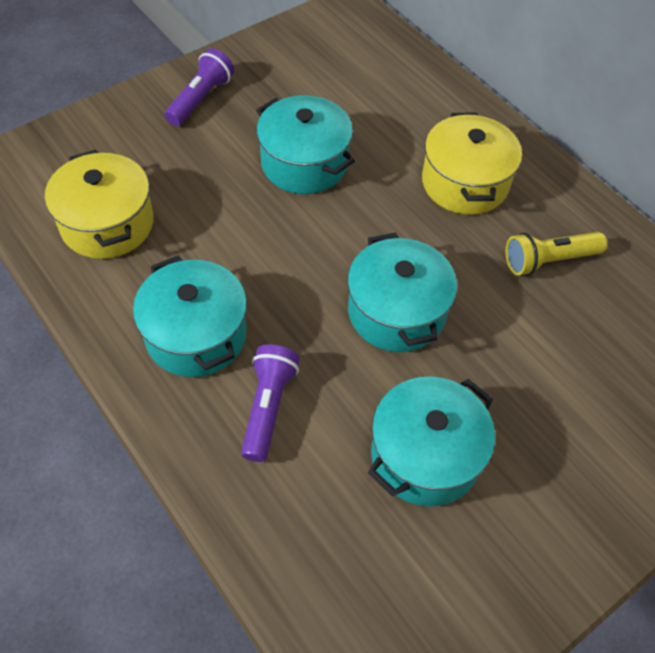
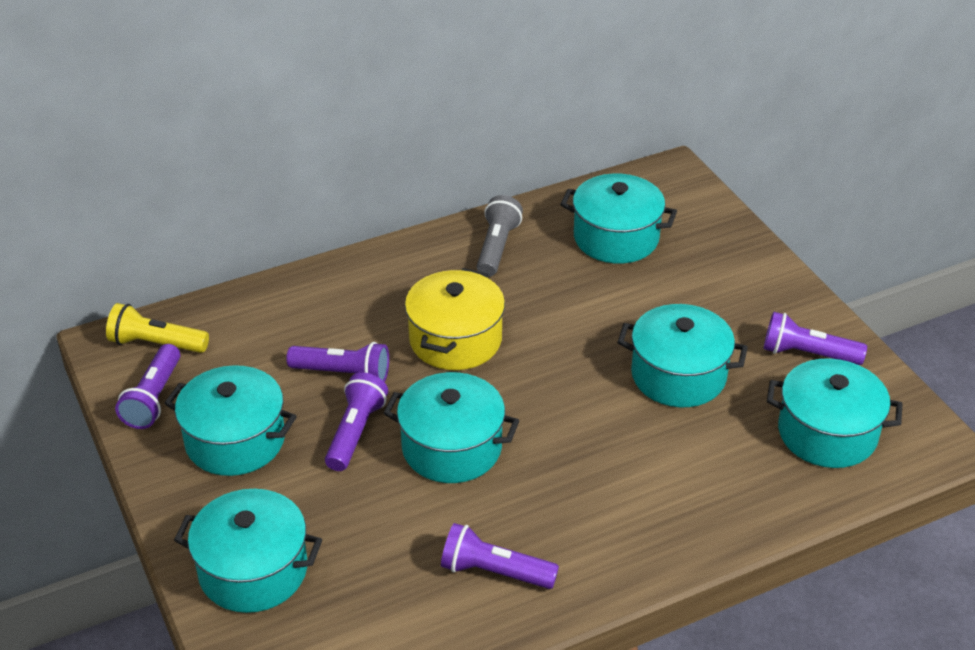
grey flashlight: 0 -> 1
purple flashlight: 2 -> 5
turquoise pot: 4 -> 6
yellow pot: 2 -> 1

